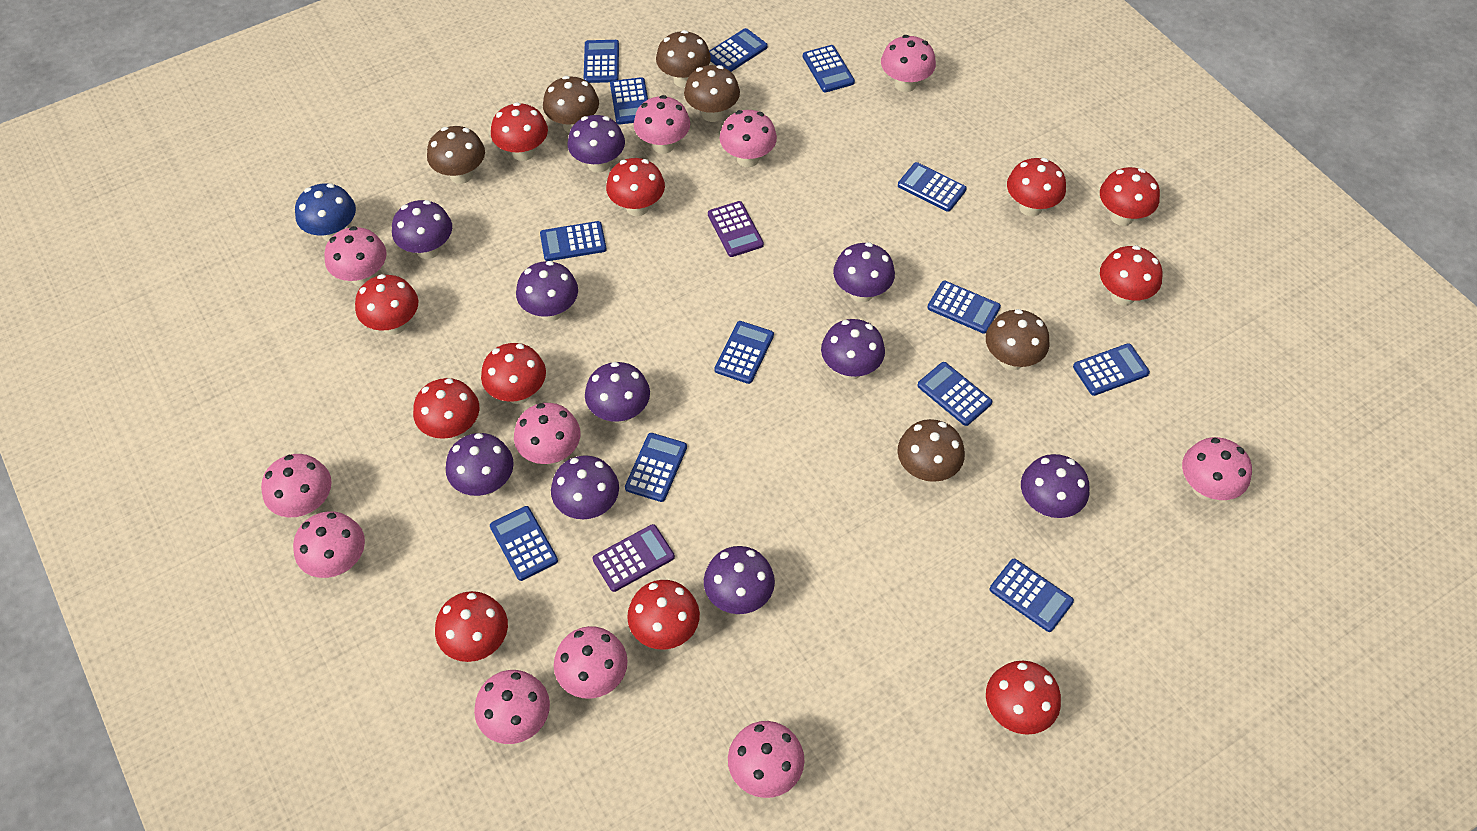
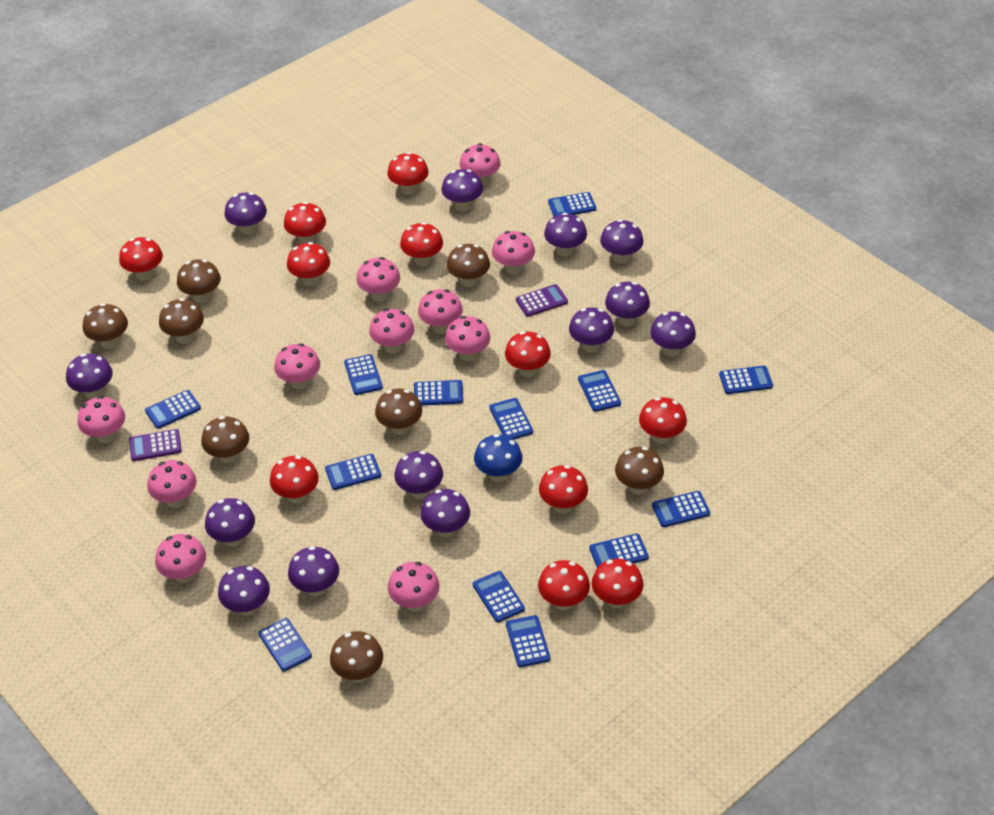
brown mushroom: 6 -> 8
purple mushroom: 10 -> 13

